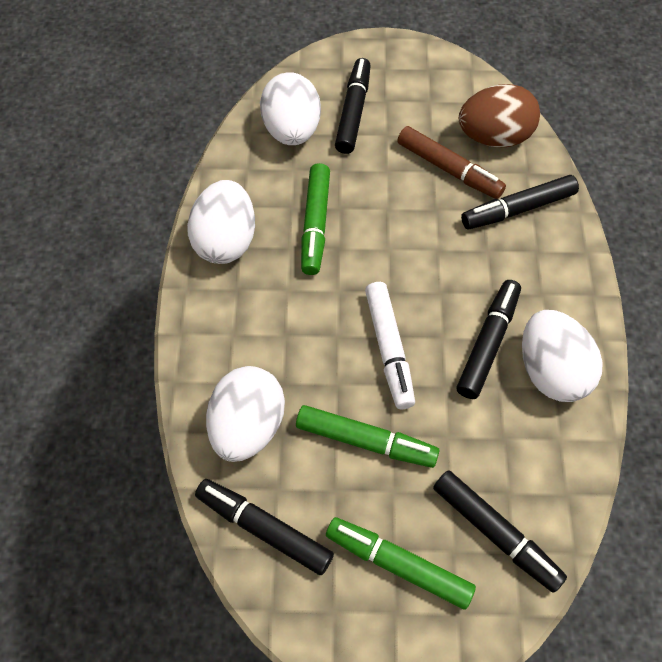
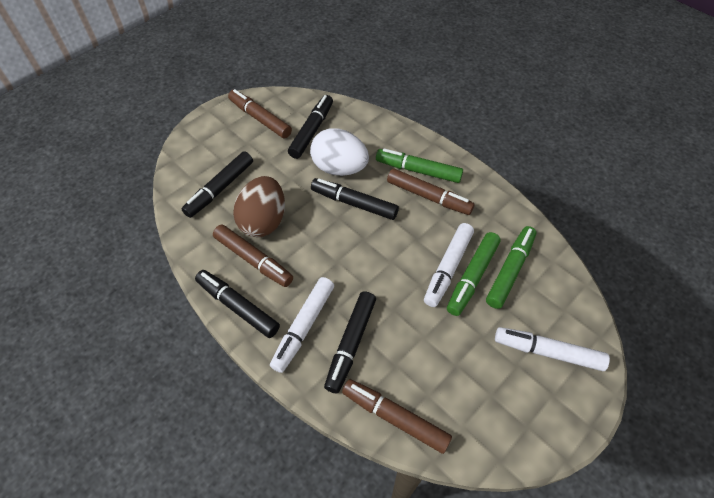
brown marker: 1 -> 4
white egg: 4 -> 1
white marker: 1 -> 3

